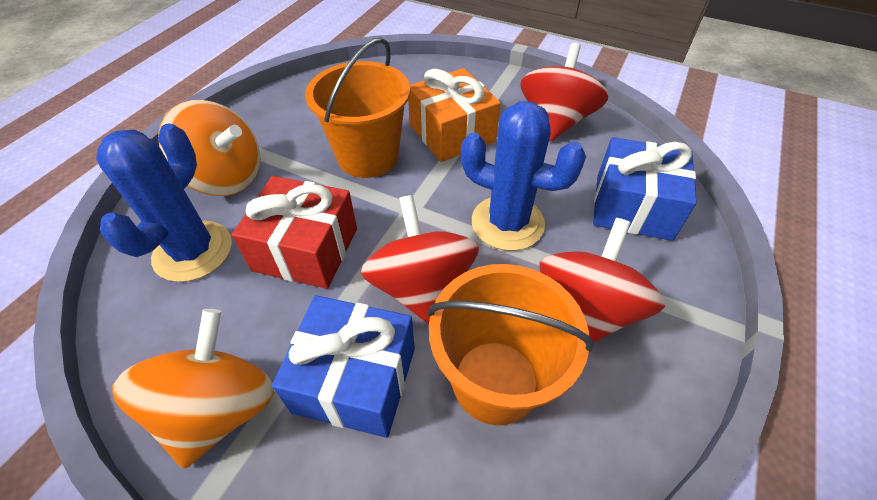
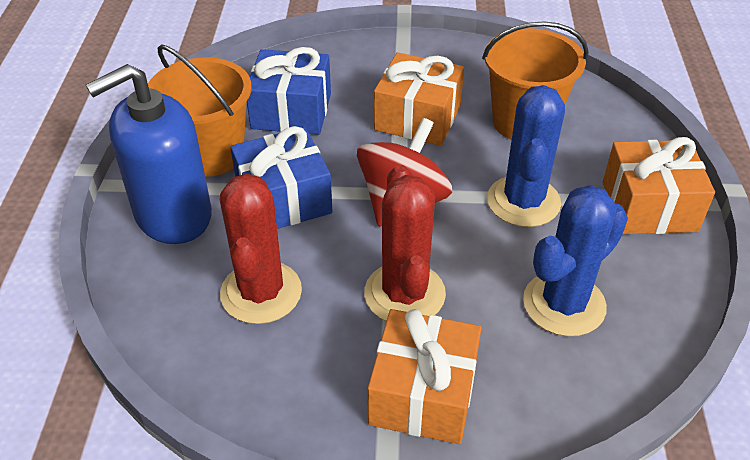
blue soap dispenser: 0 -> 1
orange gift: 1 -> 3
orange spinning top: 2 -> 0
red cactus: 0 -> 2
red gift: 1 -> 0
red spinning top: 3 -> 1

